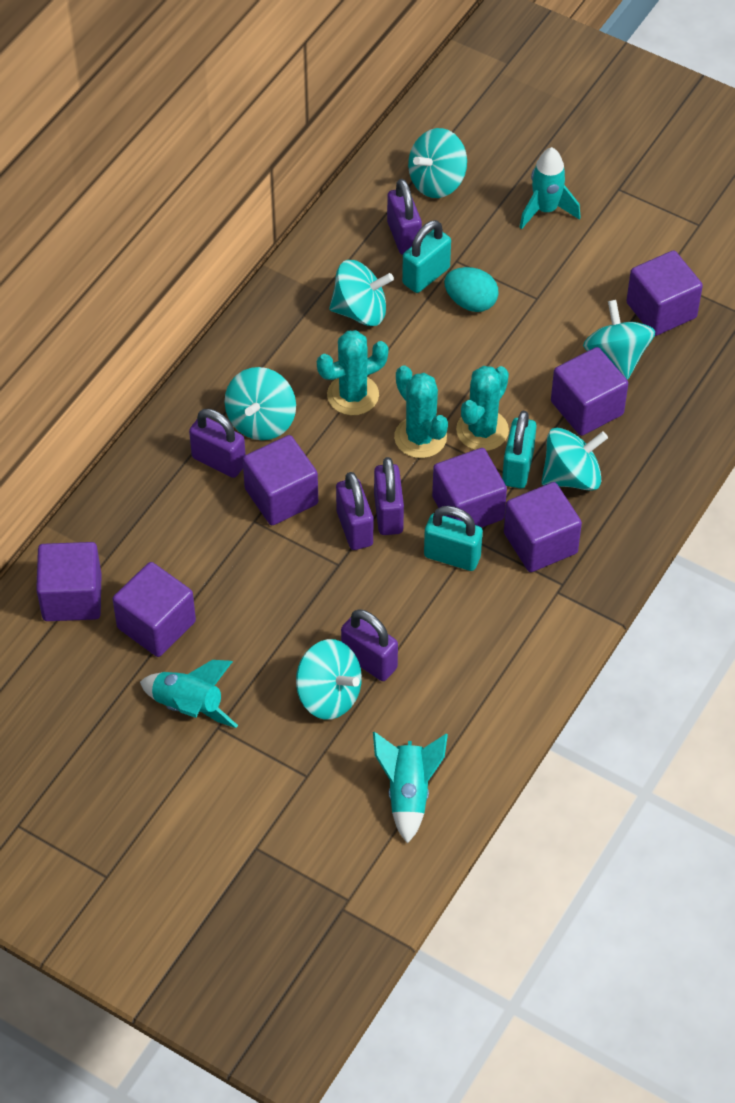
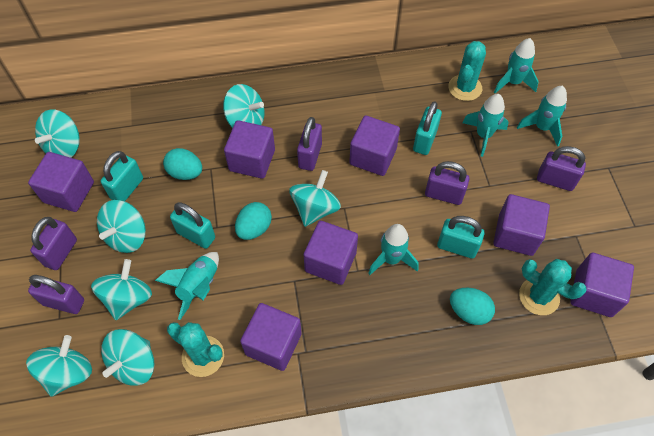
turquoise egg: 1 -> 3
turquoise padlock: 3 -> 4
turquoise rocket: 3 -> 5
turquoise spinning top: 6 -> 7

